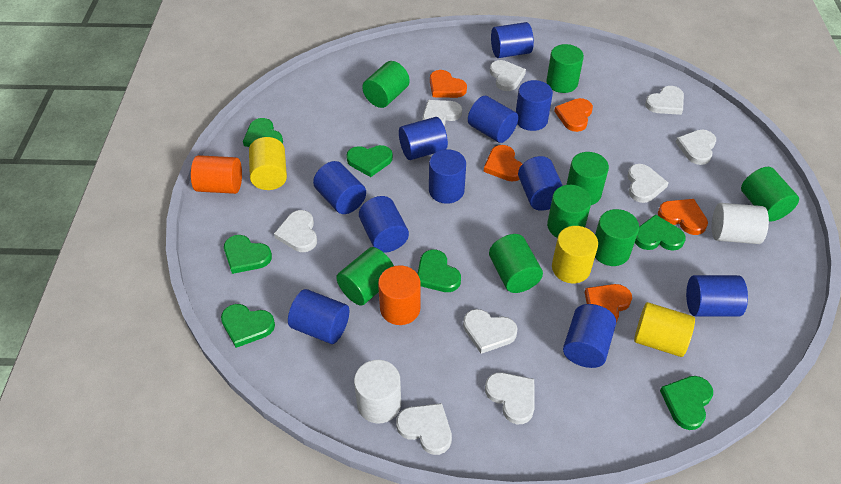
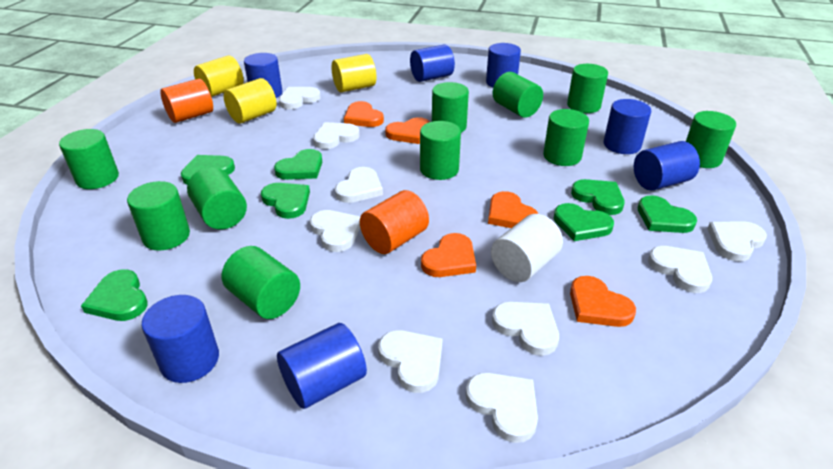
blue cylinder: 11 -> 7
green cylinder: 8 -> 10
white cylinder: 2 -> 1

